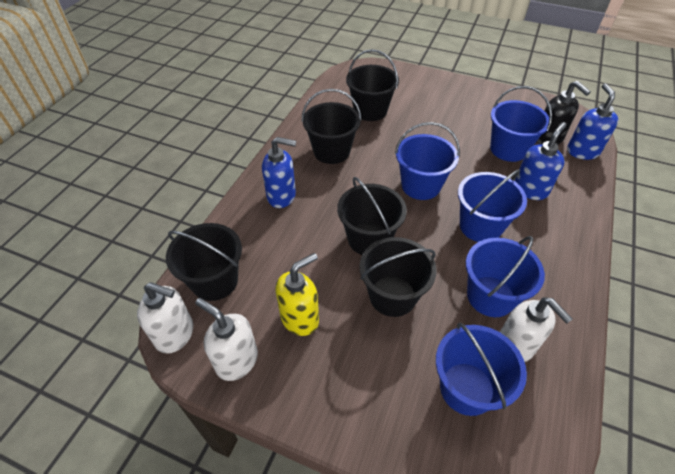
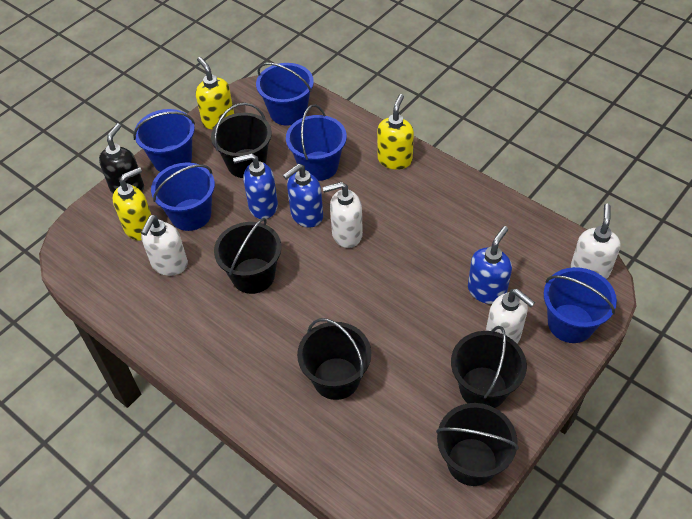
white soap dispenser: 3 -> 4
yellow soap dispenser: 1 -> 3

